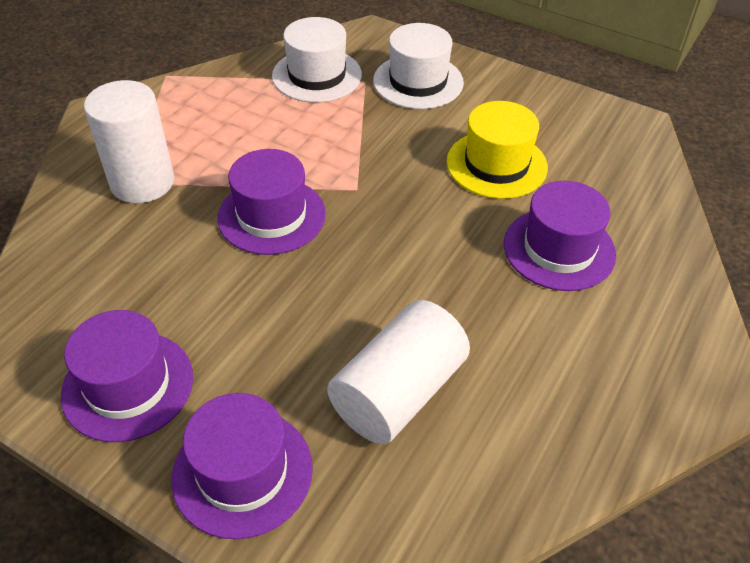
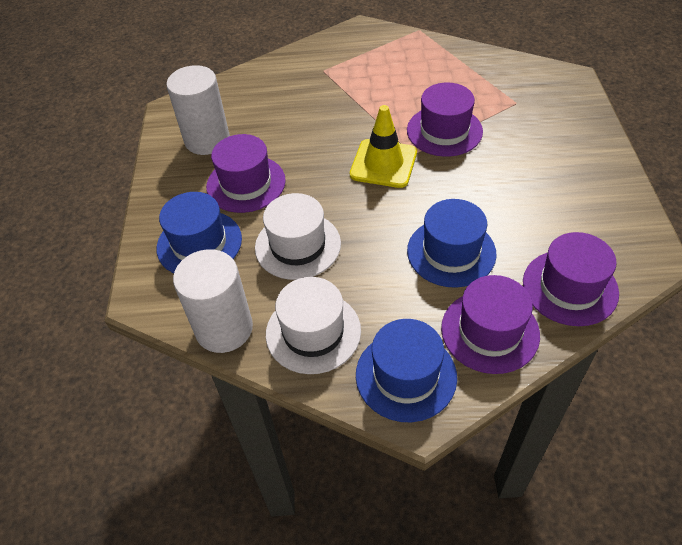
blue hat: 0 -> 3
yellow hat: 1 -> 0
yellow traffic cone: 0 -> 1

